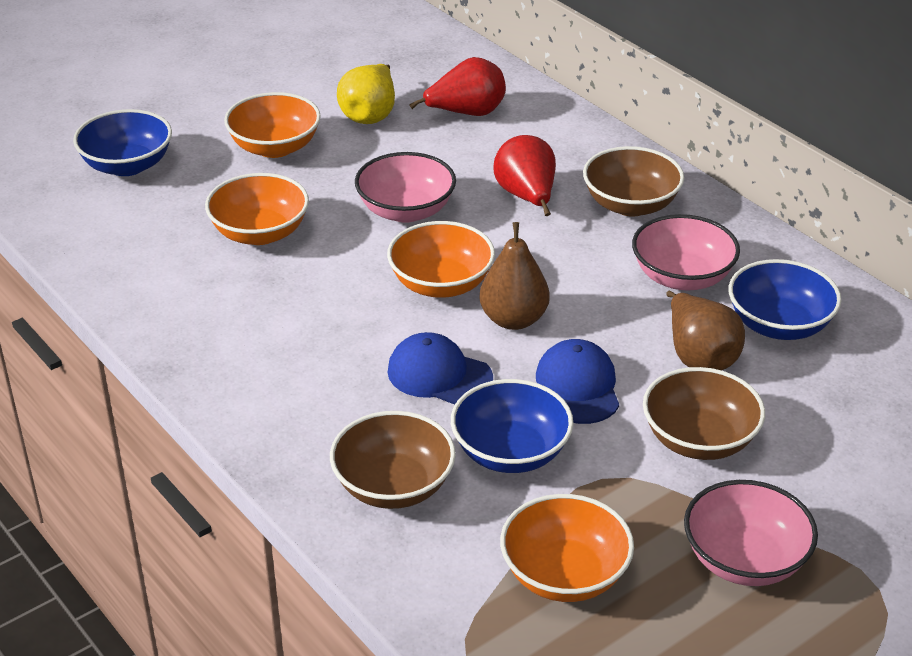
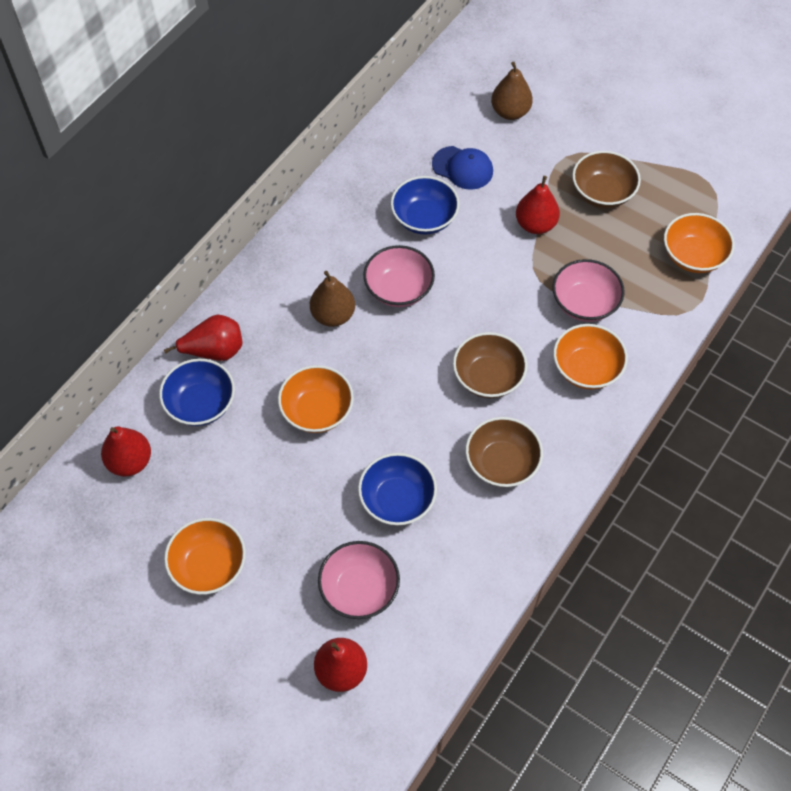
blue cap: 2 -> 1
red pear: 2 -> 4
yellow pear: 1 -> 0

